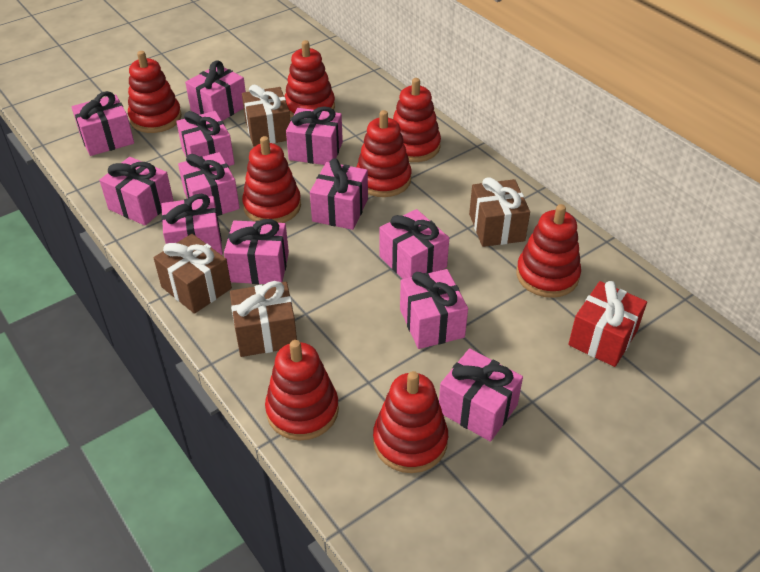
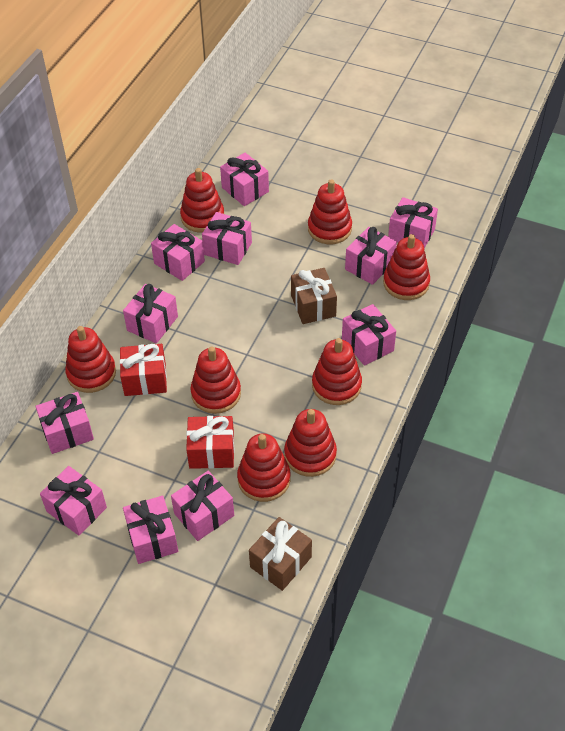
brown gift: 4 -> 2
pink gift: 12 -> 11
red gift: 1 -> 2

